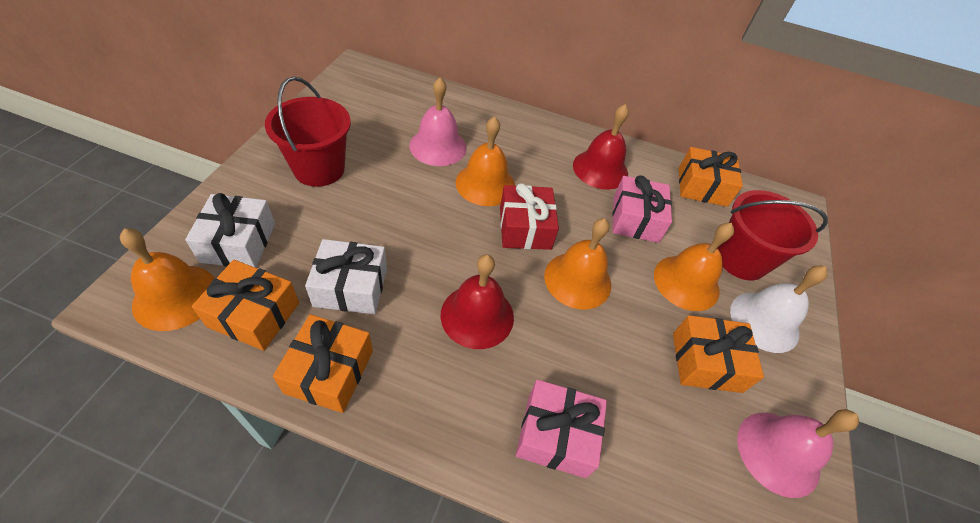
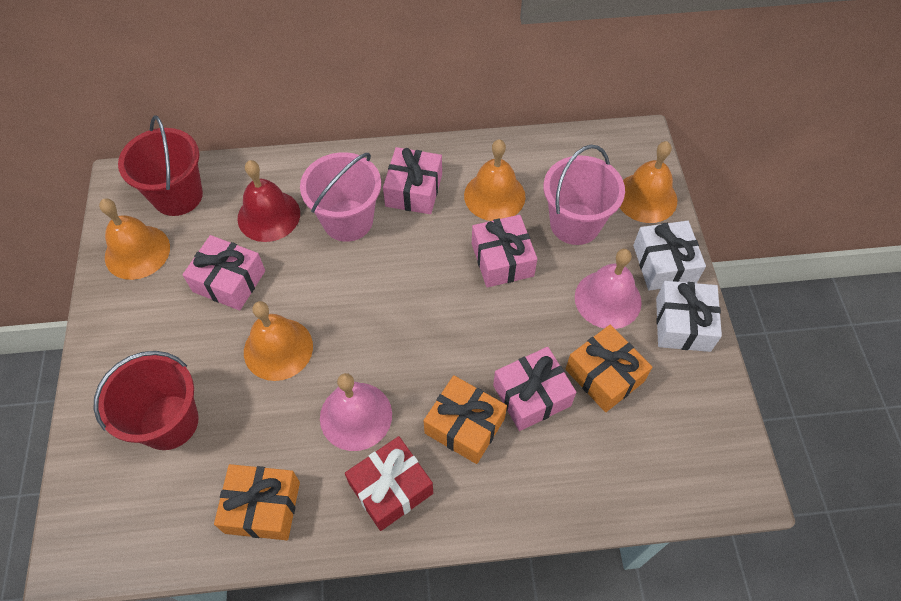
orange gift: 4 -> 3
pink bucket: 0 -> 2
pink gift: 2 -> 4
red bell: 2 -> 1
white bell: 1 -> 0

